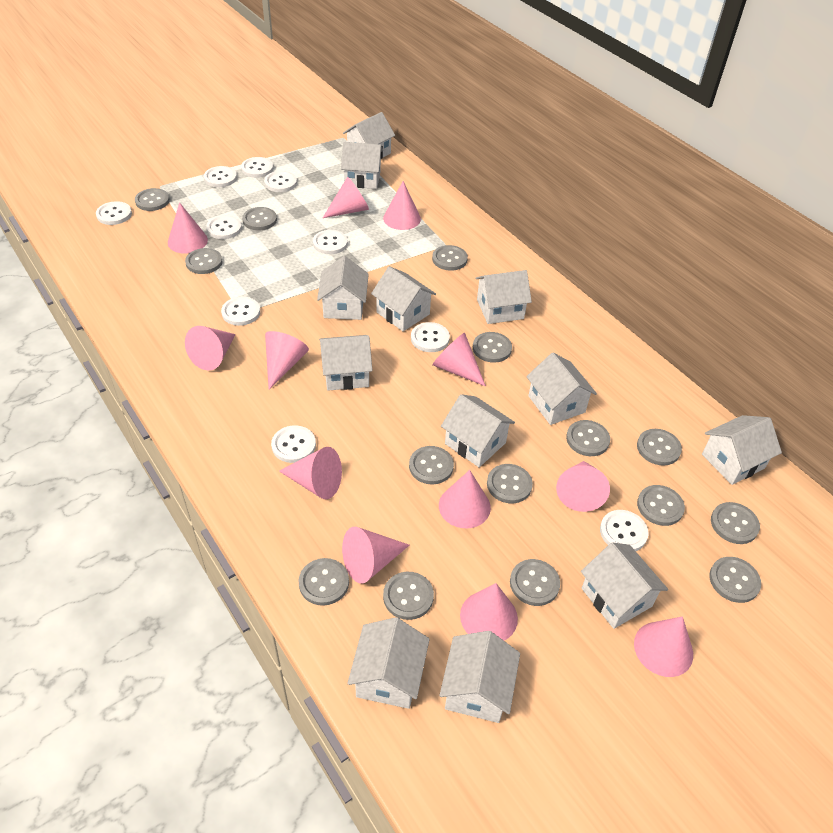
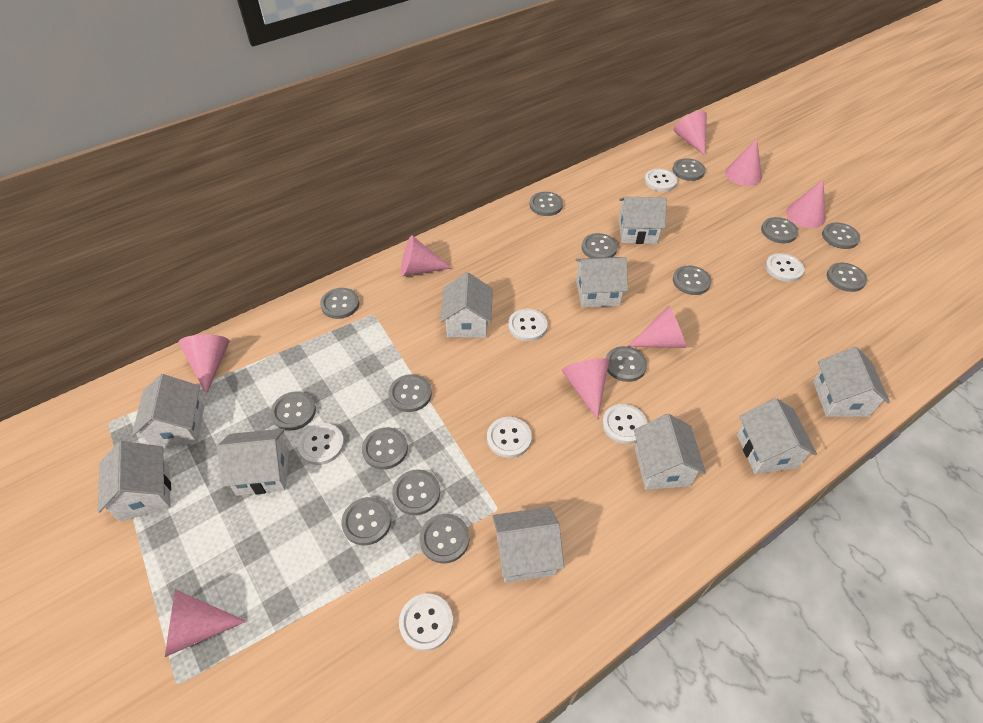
pink cone: 12 -> 8
white button: 10 -> 7
white house: 12 -> 10

